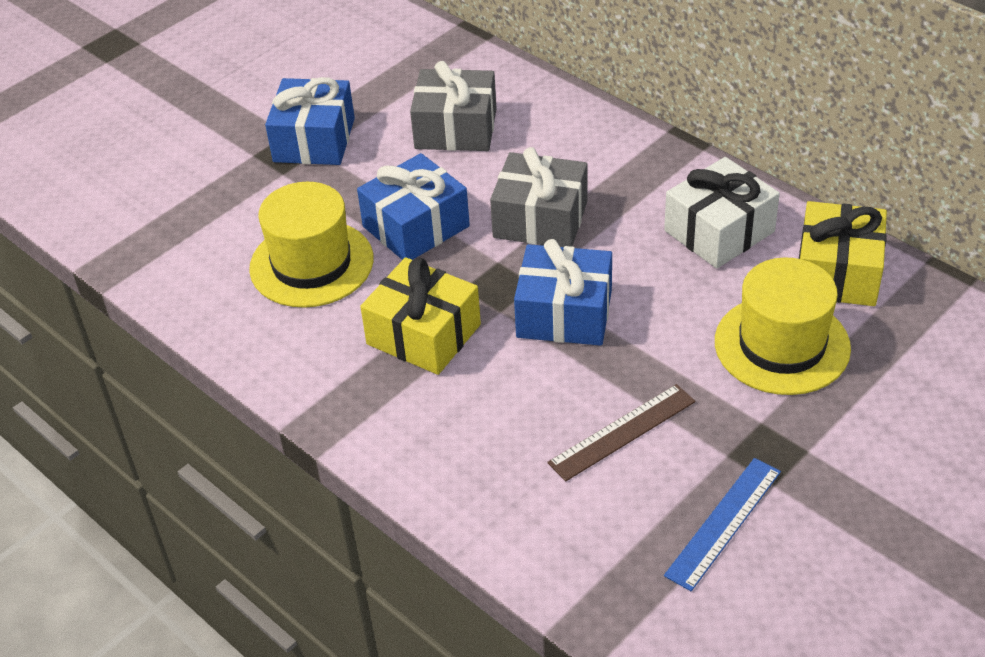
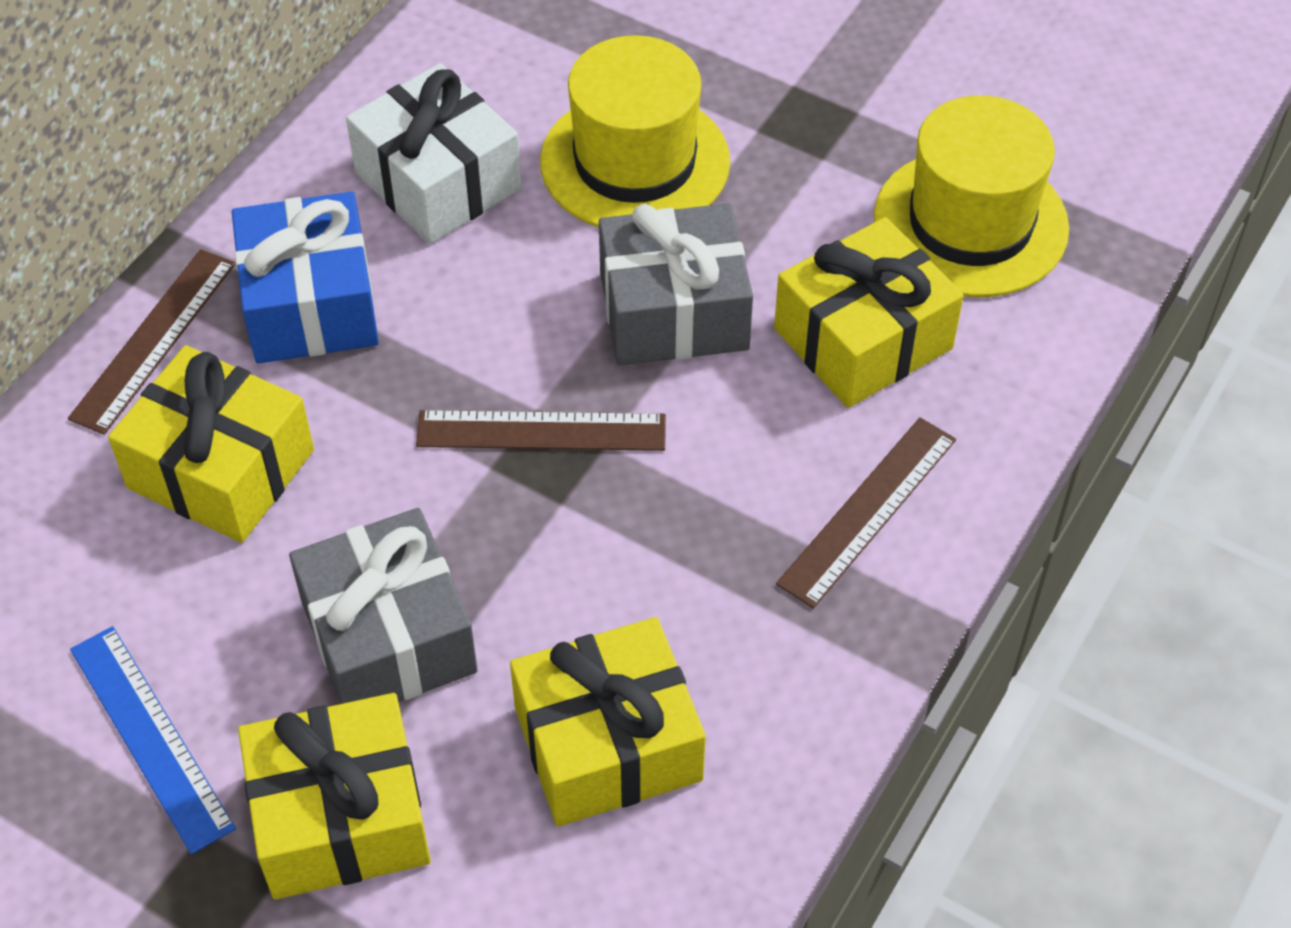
blue gift: 3 -> 1
brown ruler: 1 -> 3
yellow gift: 2 -> 4

